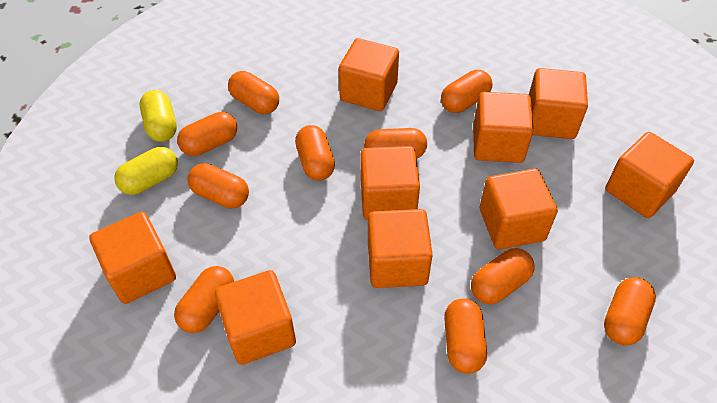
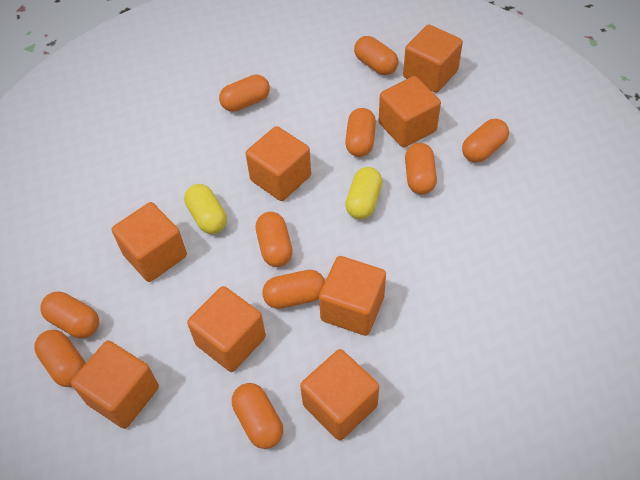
orange cube: 9 -> 8

